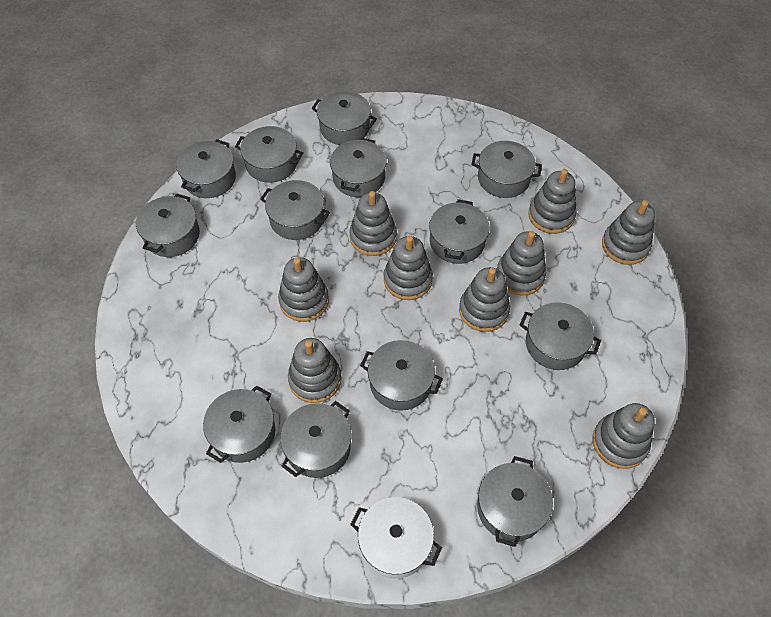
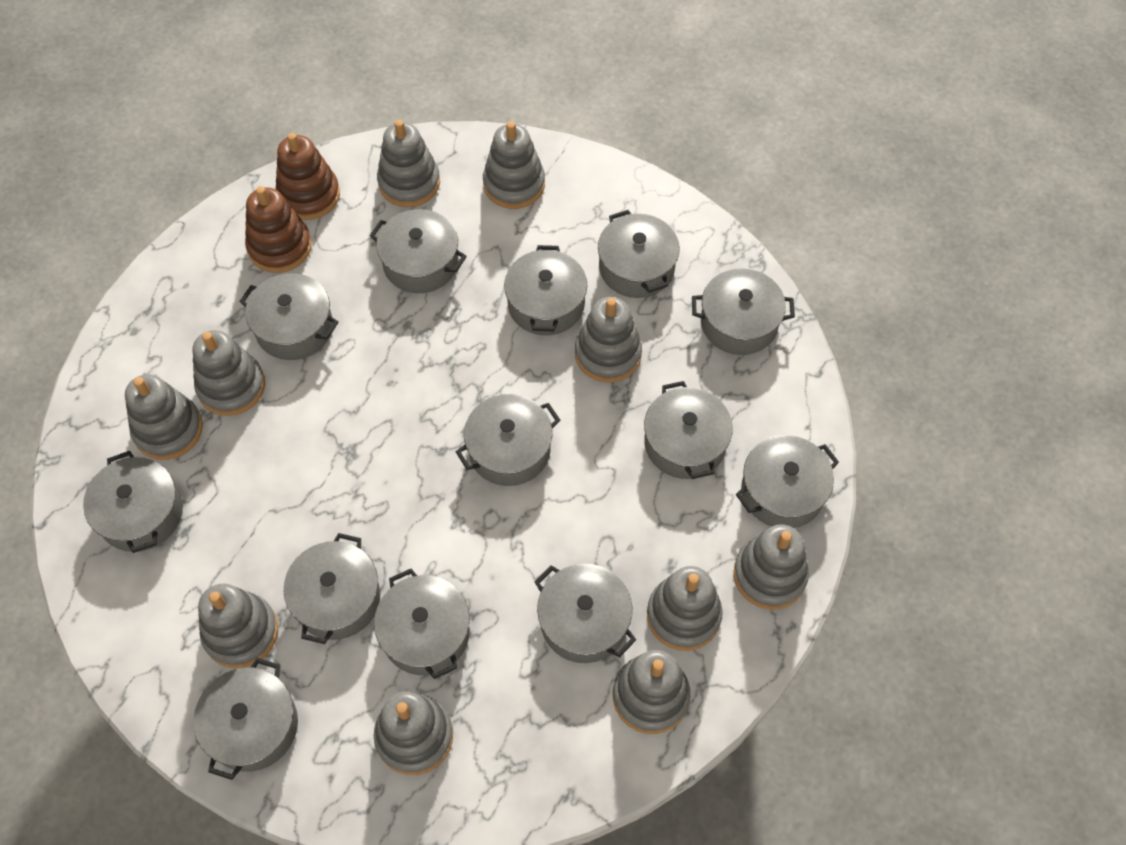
brown stacking toy: 0 -> 2
grey stacking toy: 9 -> 10
white pot: 1 -> 0

